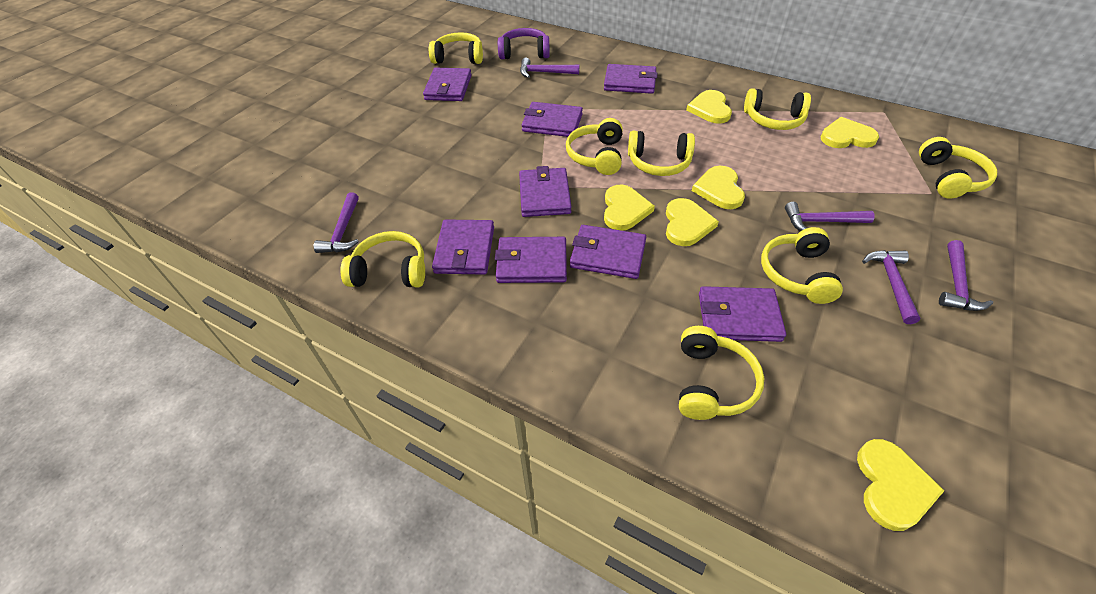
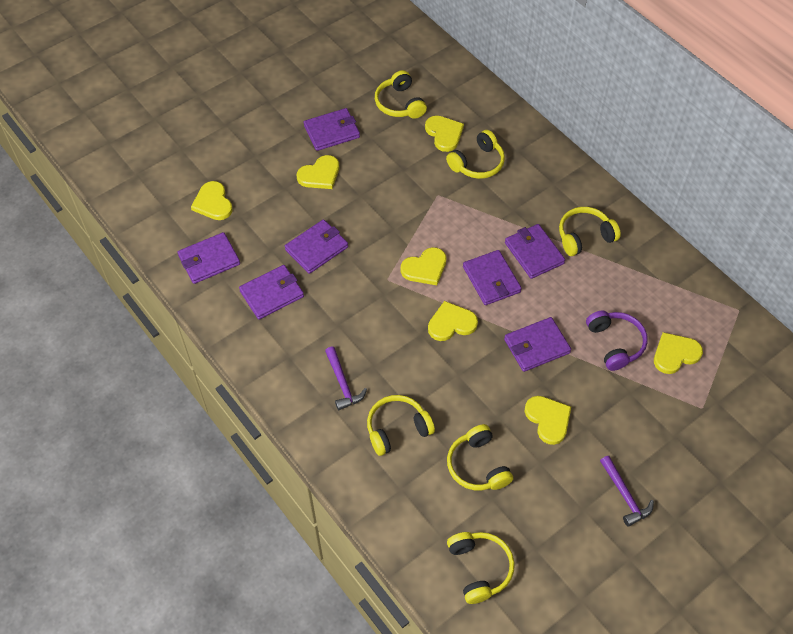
purple hammer: 5 -> 2
purple wallet: 8 -> 7
yellow headphones: 8 -> 6
yellow heart: 6 -> 7

